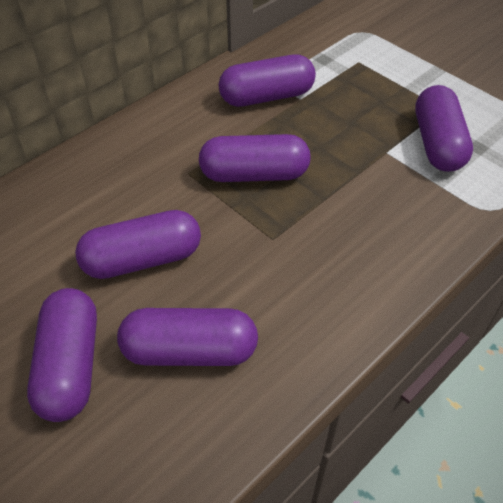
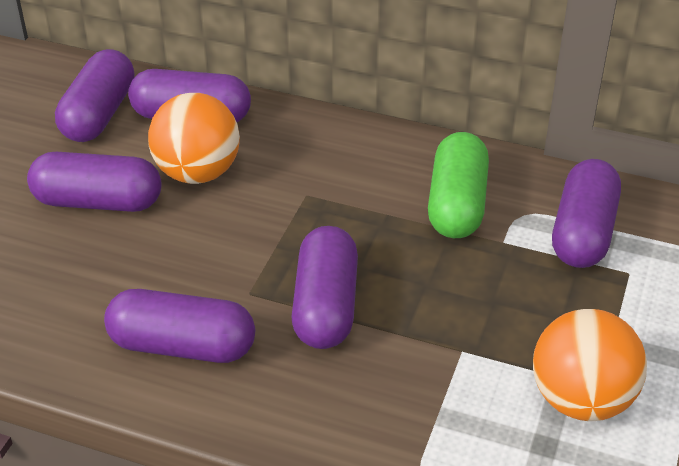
green capsule: 0 -> 1
orange ball: 0 -> 2

